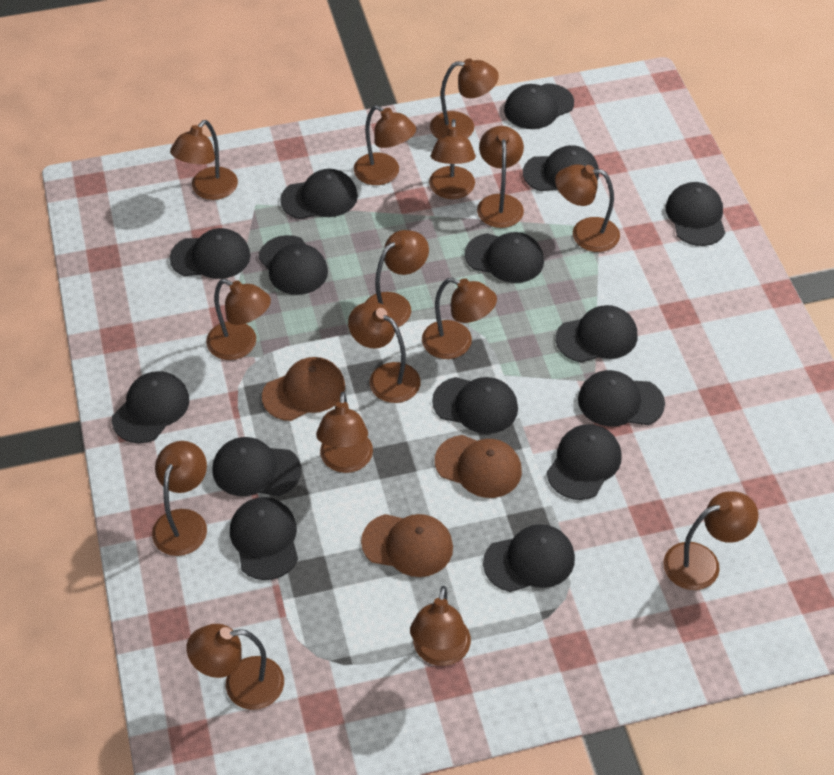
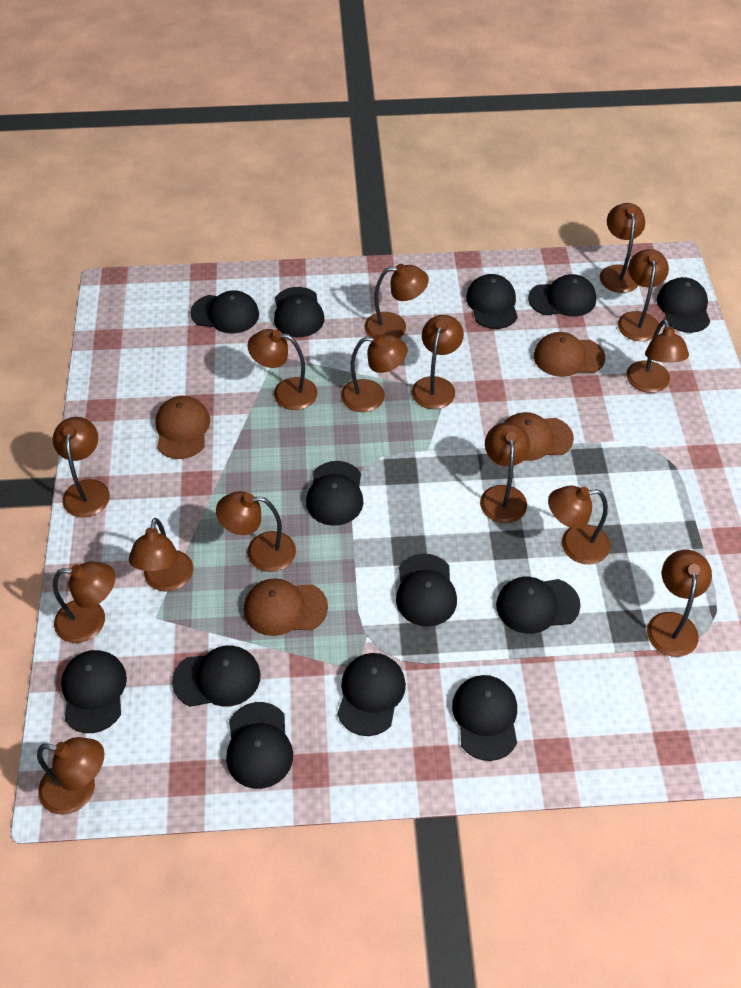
black cap: 15 -> 13
brown cap: 3 -> 4

